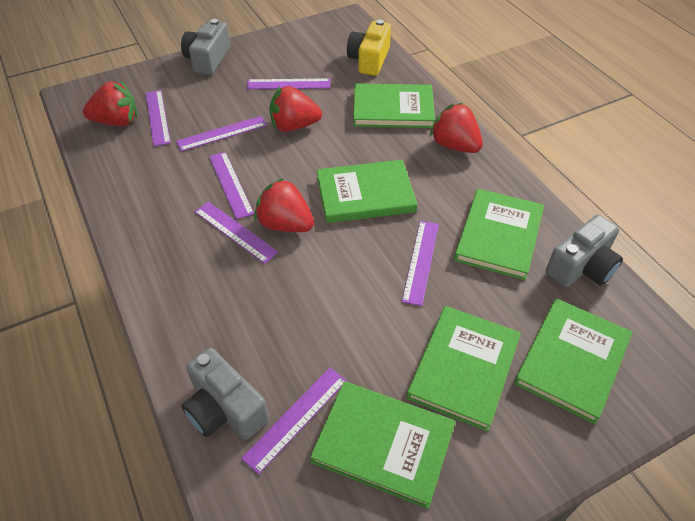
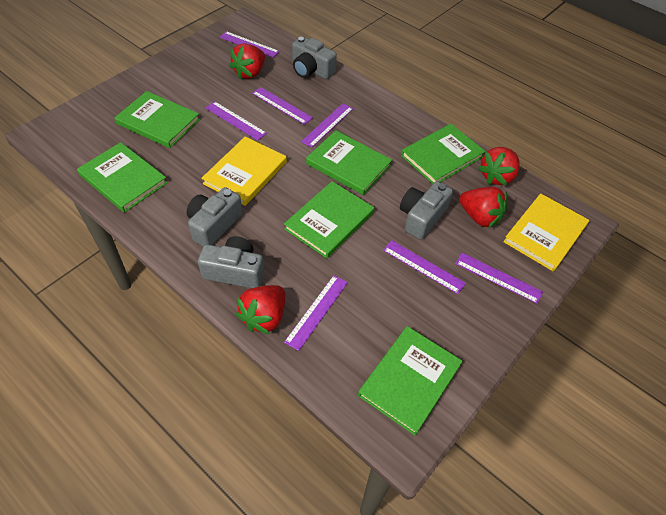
grey camera: 3 -> 4
yellow book: 0 -> 2
yellow camera: 1 -> 0

